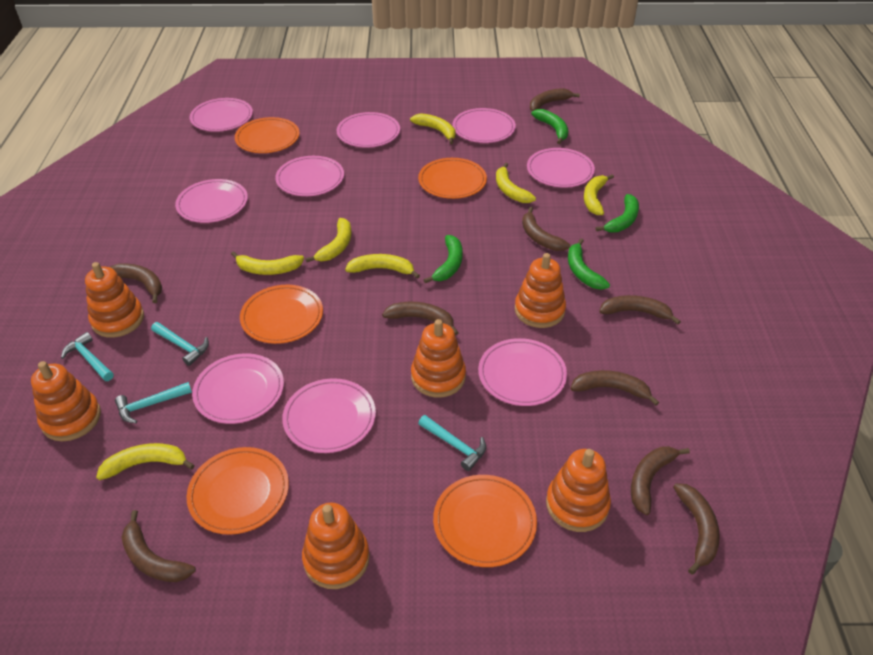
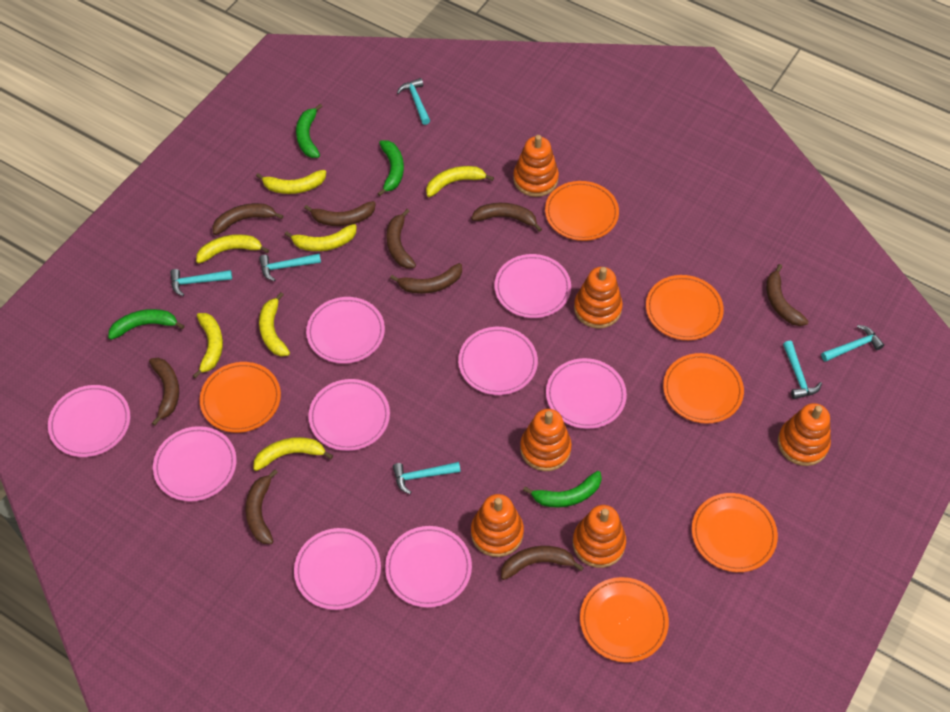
orange plate: 5 -> 6
turquoise hammer: 4 -> 6

